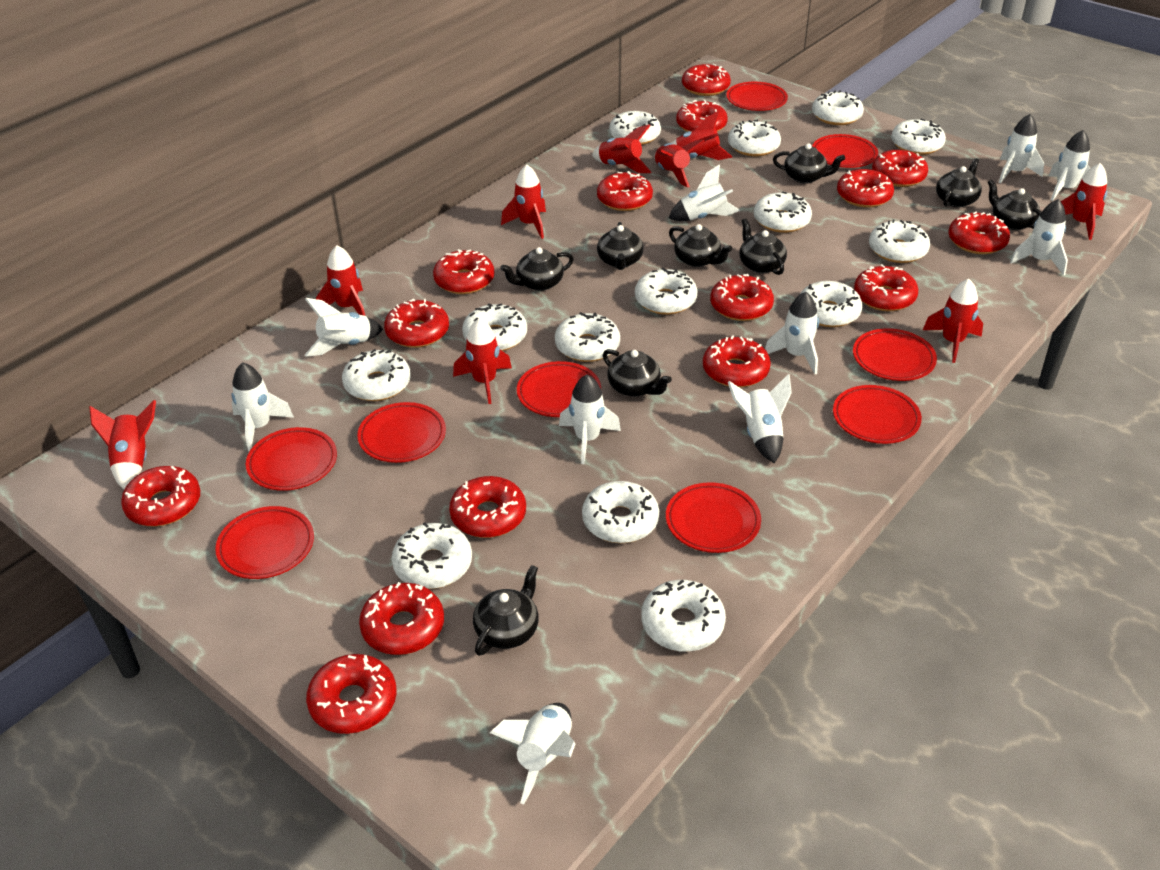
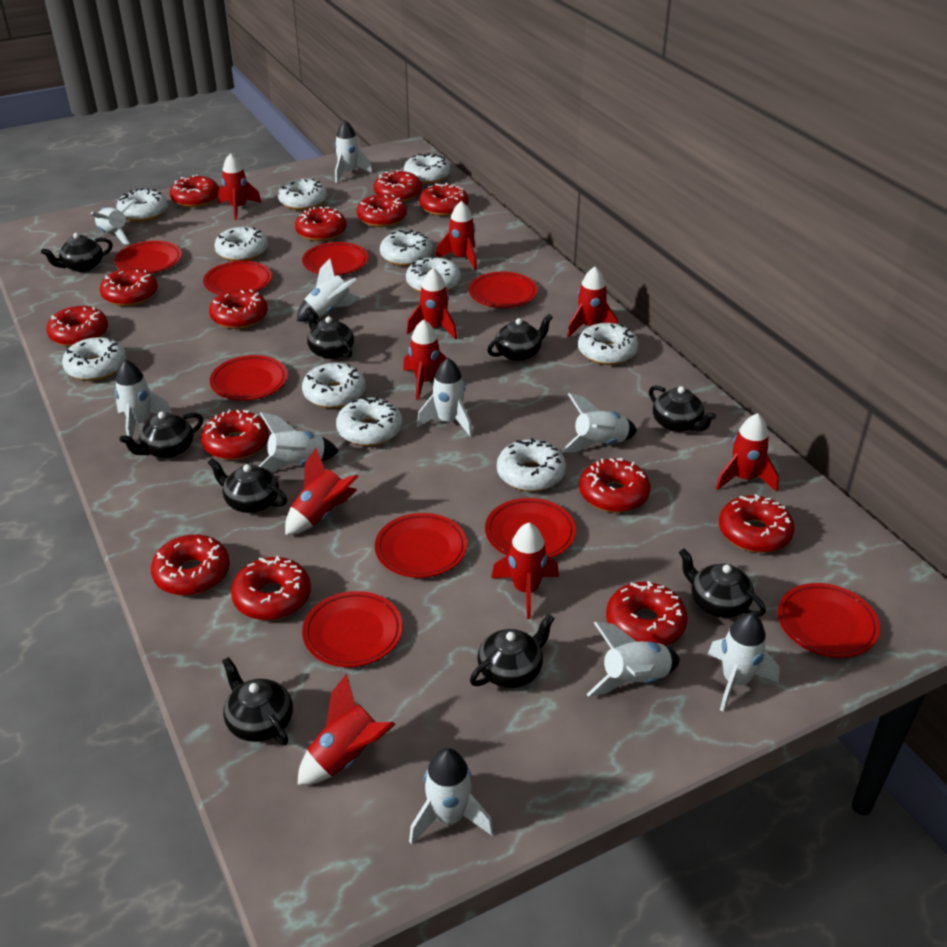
red donut: 15 -> 14
white donut: 14 -> 11

